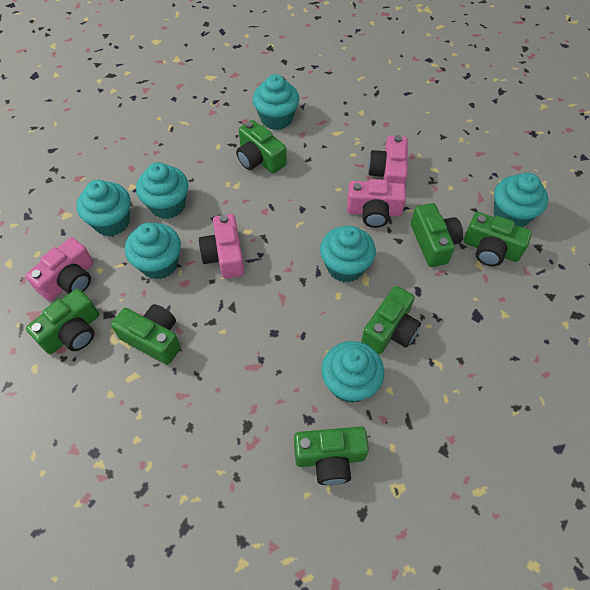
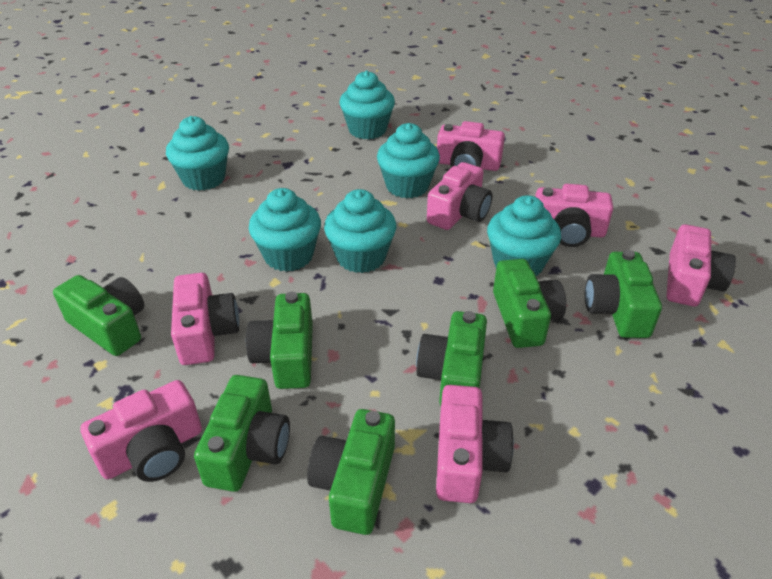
pink camera: 4 -> 7
turquoise cupcake: 7 -> 6

